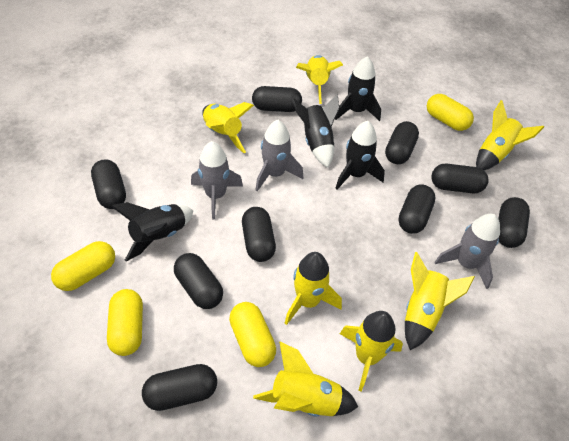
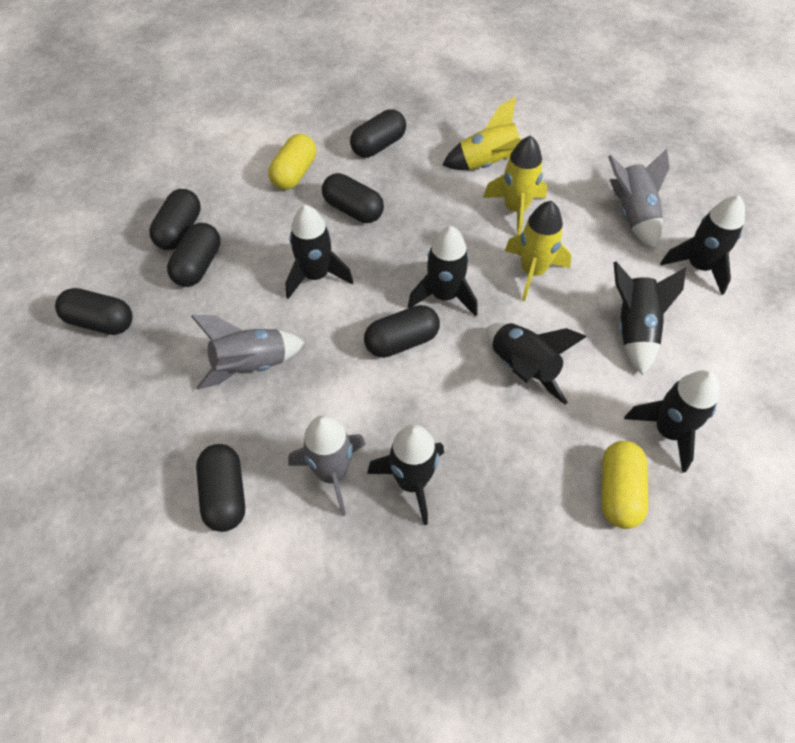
black capsule: 9 -> 7
black rocket: 4 -> 7
yellow capsule: 4 -> 2
yellow rocket: 7 -> 3

